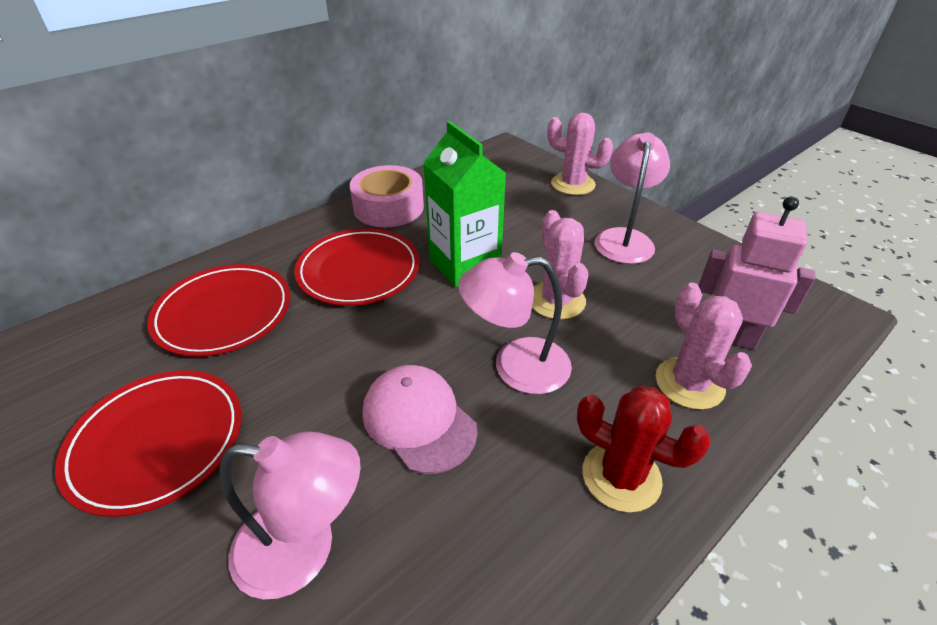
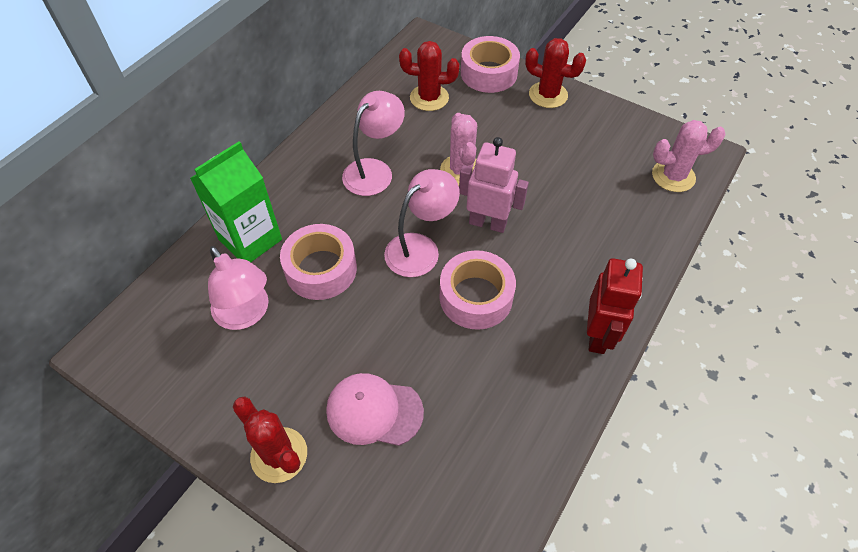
pink cactus: 3 -> 2
pink tape: 1 -> 3
red cactus: 1 -> 3
red plate: 3 -> 0
red robot: 0 -> 1

